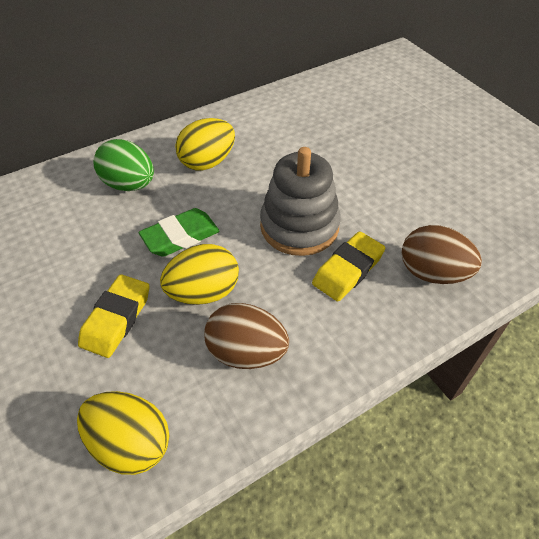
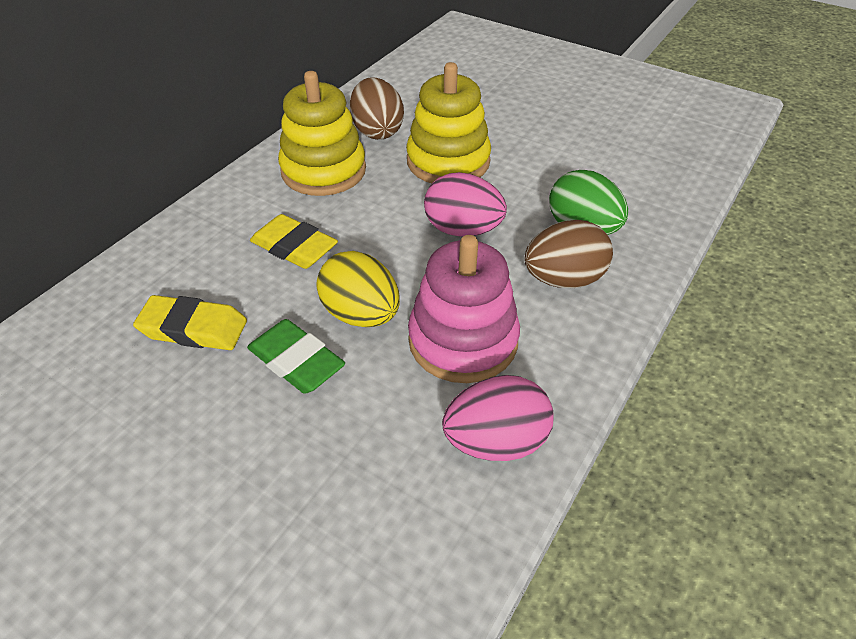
grey stacking toy: 1 -> 0
pink egg: 0 -> 2
pink stacking toy: 0 -> 1
yellow egg: 3 -> 1
yellow stacking toy: 0 -> 2

